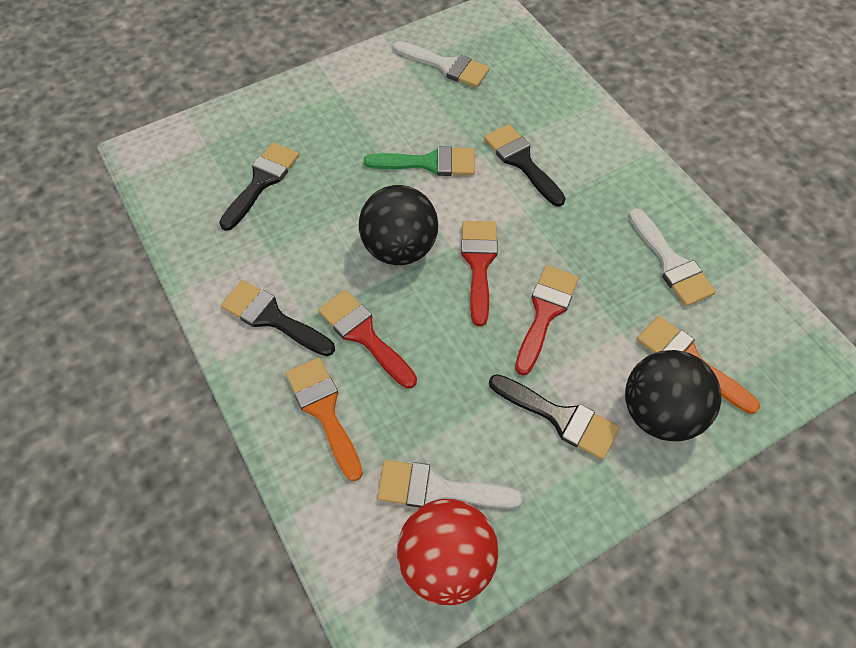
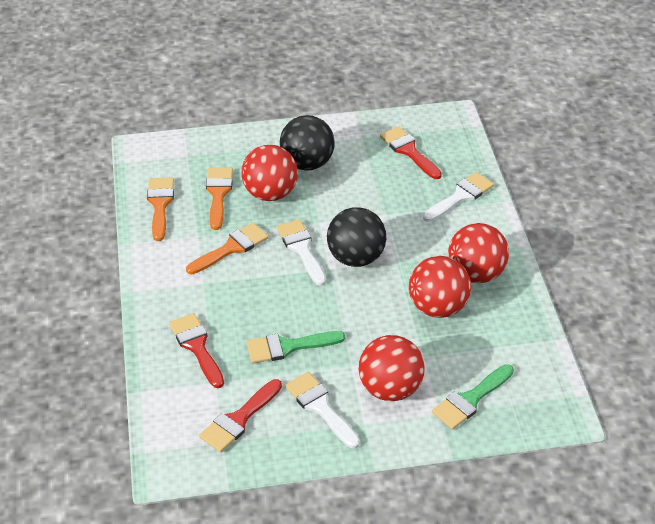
black brush: 4 -> 0
green brush: 1 -> 2
orange brush: 2 -> 3
red ball: 1 -> 4

